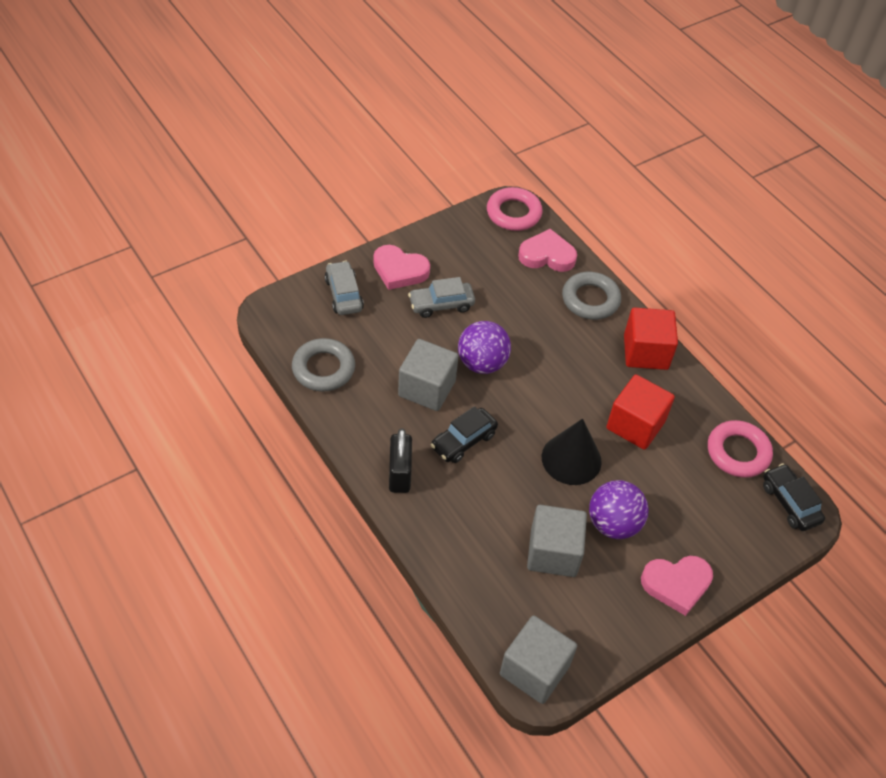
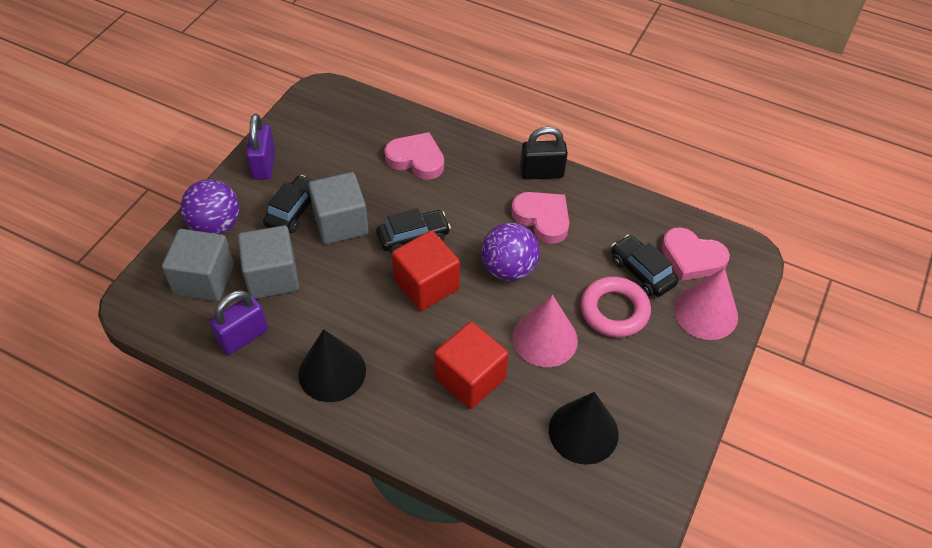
black car: 2 -> 3
black cone: 1 -> 2
grey car: 2 -> 0
grey ring: 2 -> 0
pink cone: 0 -> 2
pink ring: 2 -> 1
purple padlock: 0 -> 2

